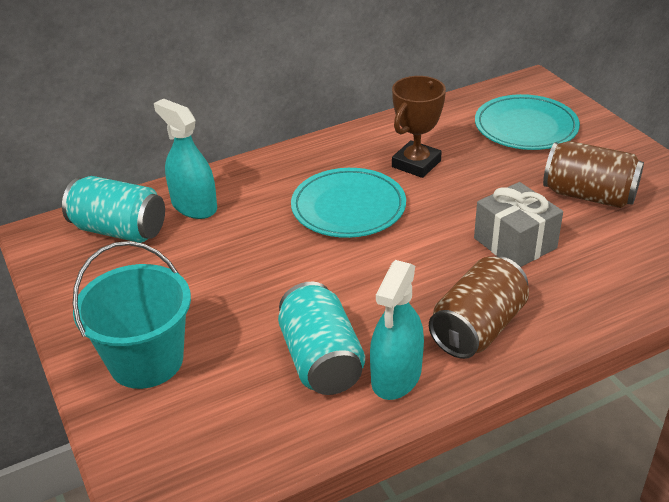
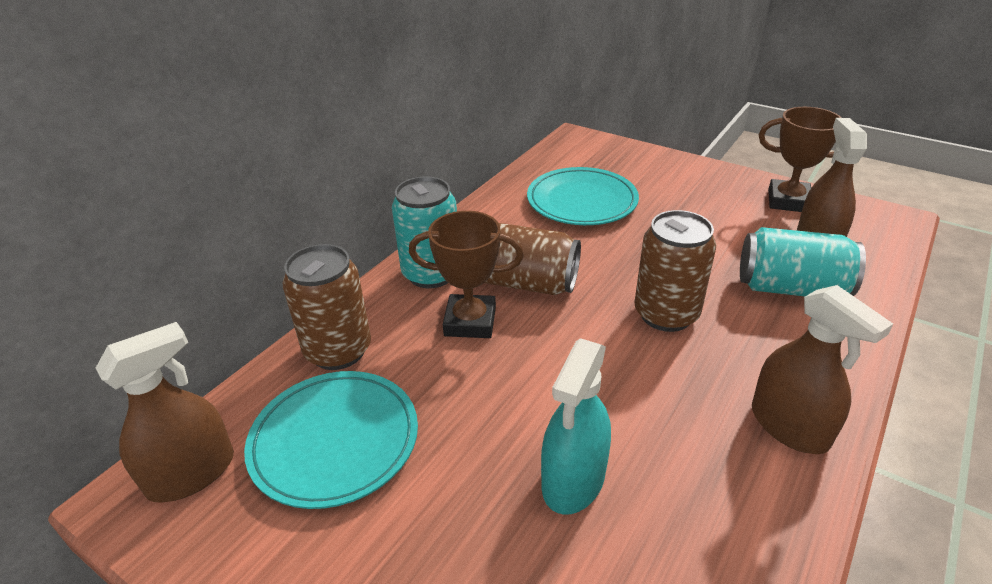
brown can: 2 -> 3
brown spray bottle: 0 -> 3
brown trophy: 1 -> 2
grey gift: 1 -> 0
turquoise bucket: 1 -> 0
turquoise spray bottle: 2 -> 1

